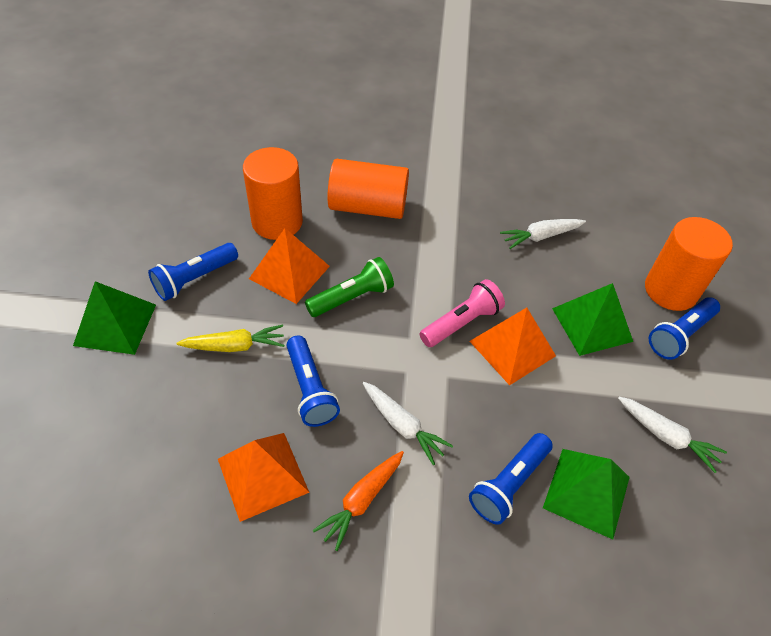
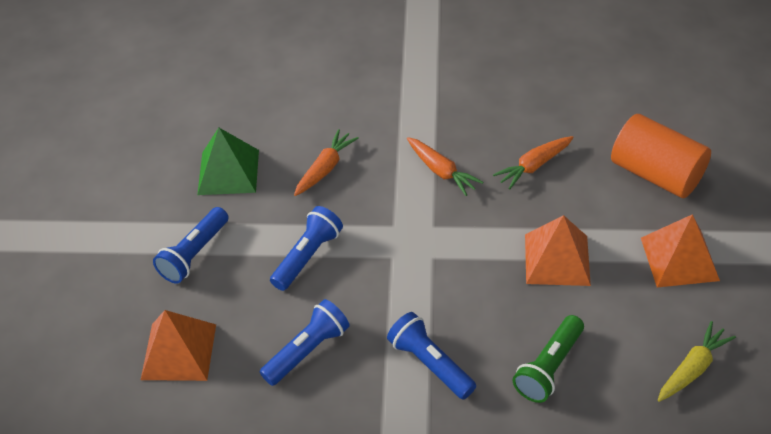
green pyramid: 3 -> 1
orange carrot: 1 -> 3
orange cylinder: 3 -> 1
pink flashlight: 1 -> 0
white carrot: 3 -> 0

